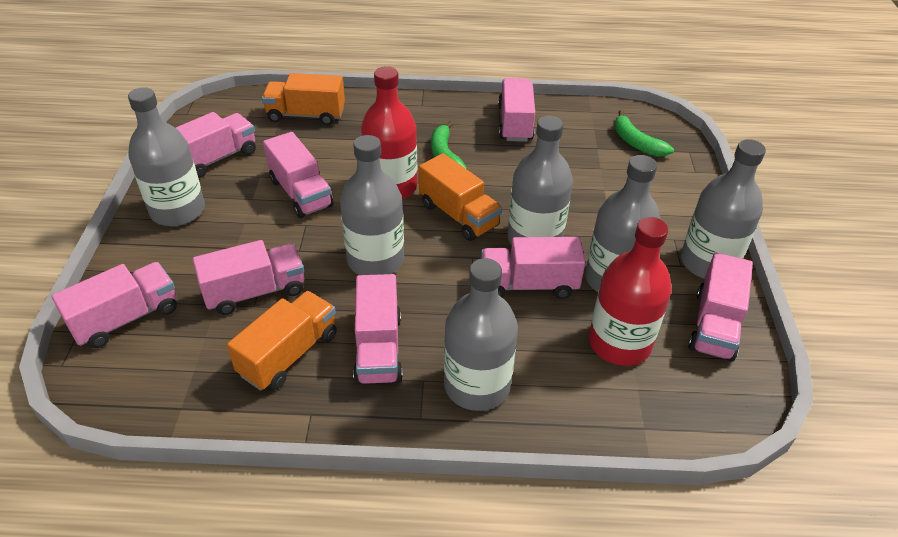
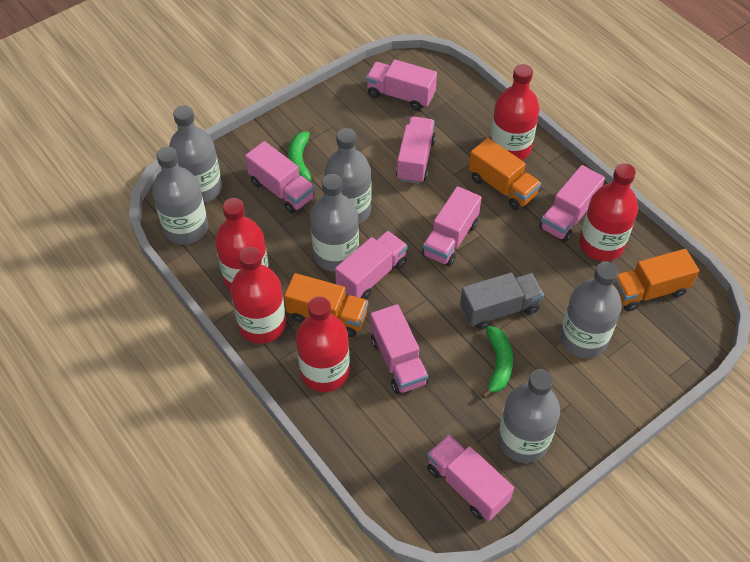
grey truck: 0 -> 1
red bottle: 2 -> 5

